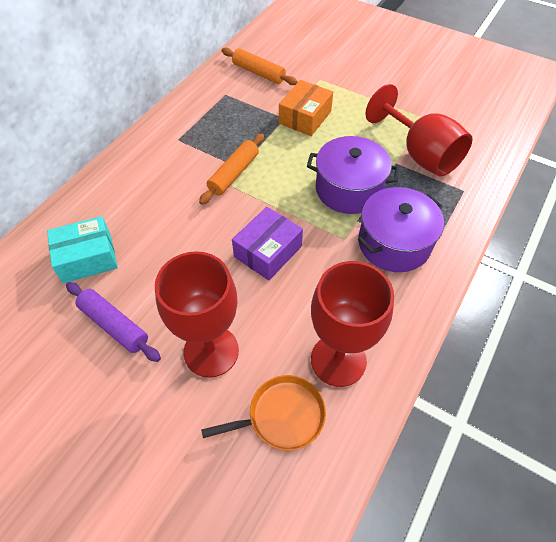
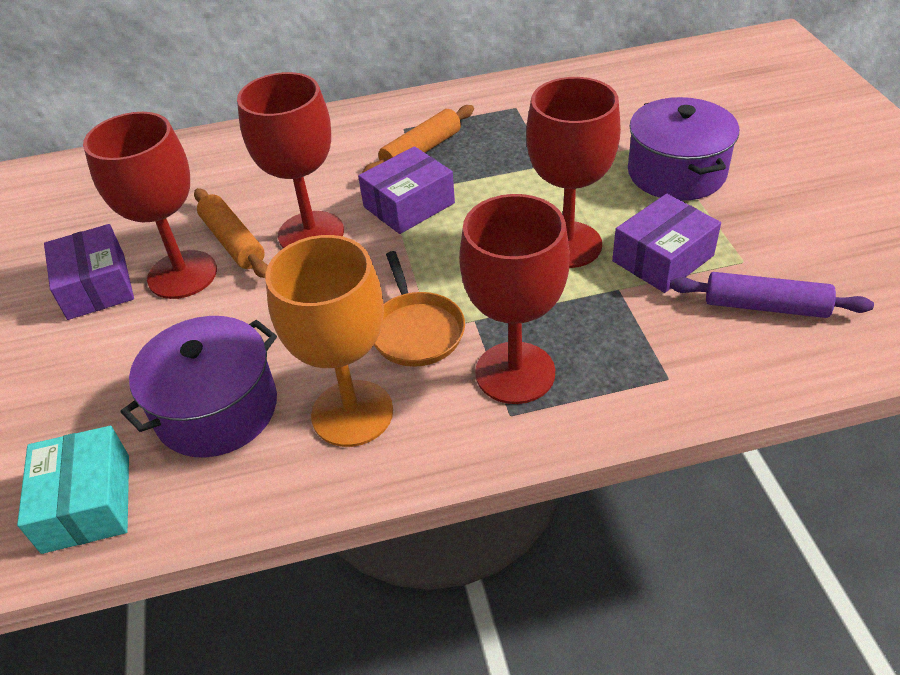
orange box: 1 -> 0
orange goblet: 0 -> 1
purple box: 1 -> 3
red goblet: 3 -> 4

